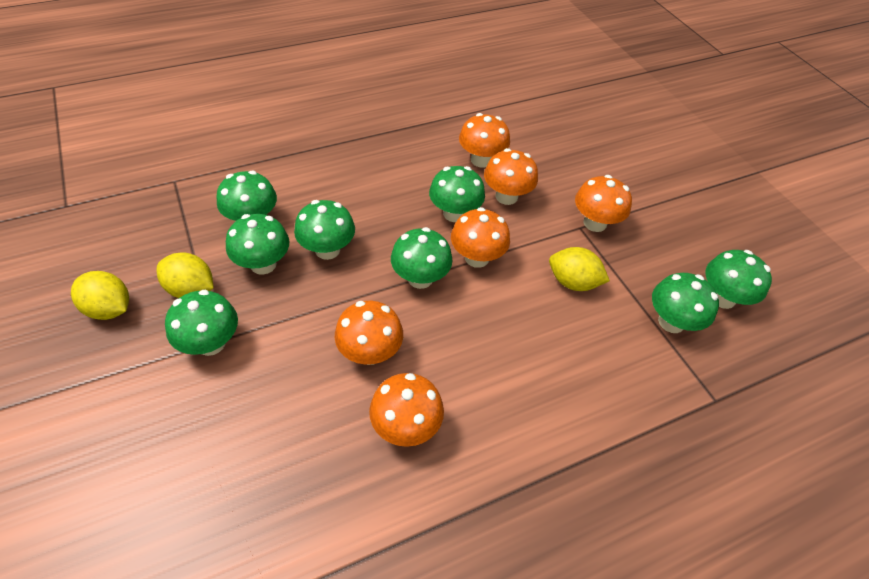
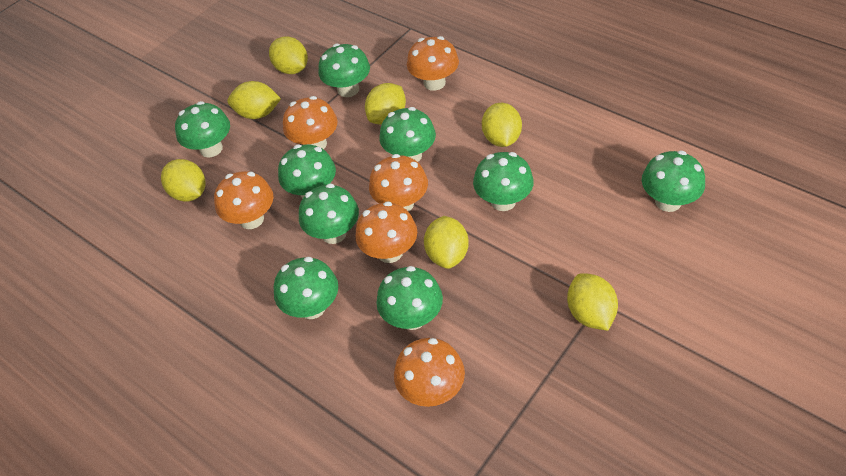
green mushroom: 8 -> 9
yellow lemon: 3 -> 7

